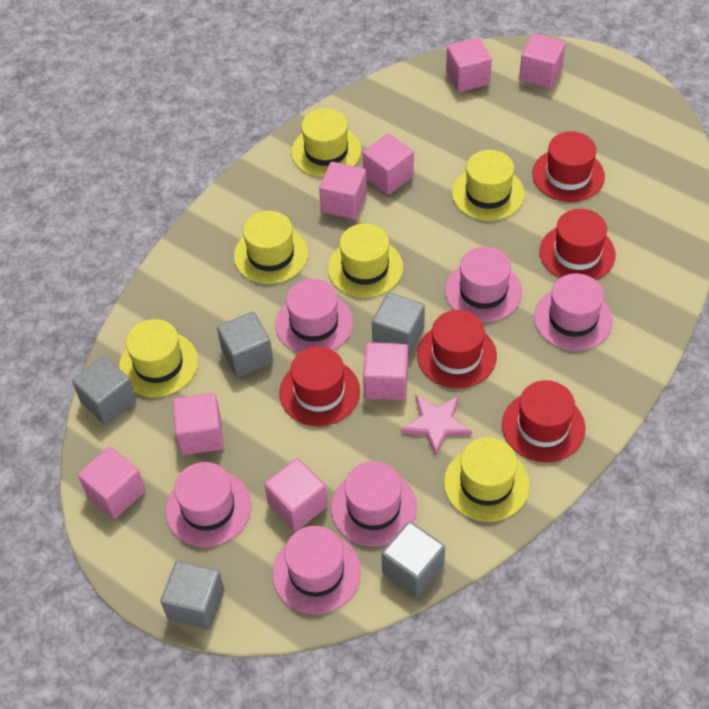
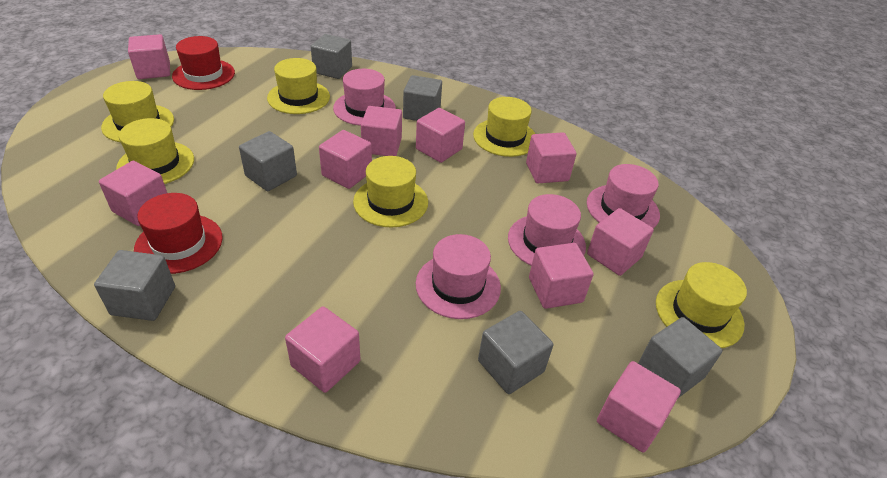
grey cube: 5 -> 6
pink cube: 8 -> 10
pink hat: 6 -> 4
pink star: 1 -> 0
red hat: 5 -> 2

